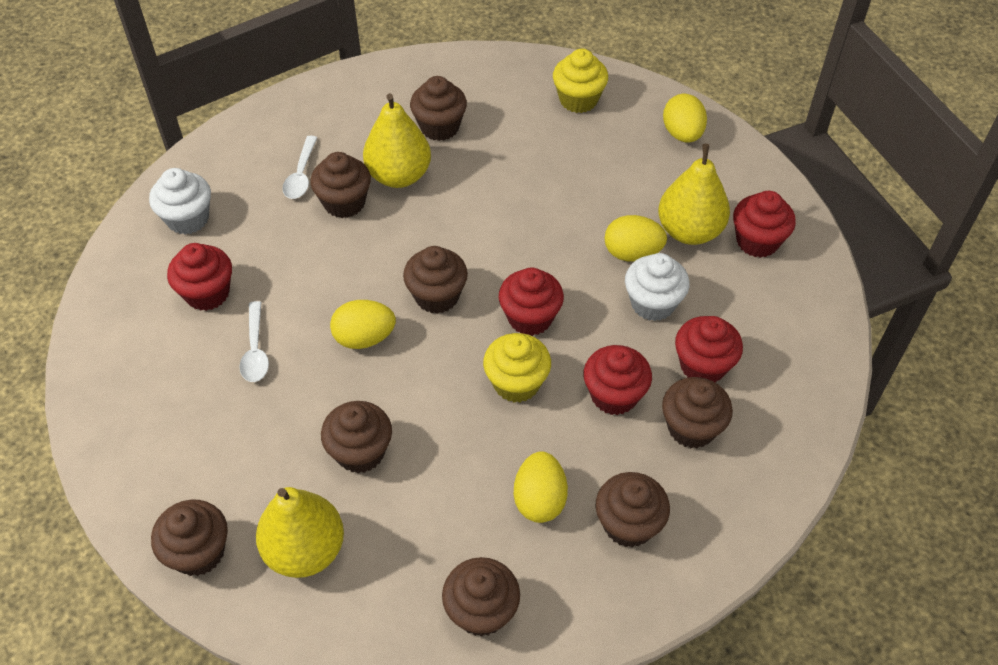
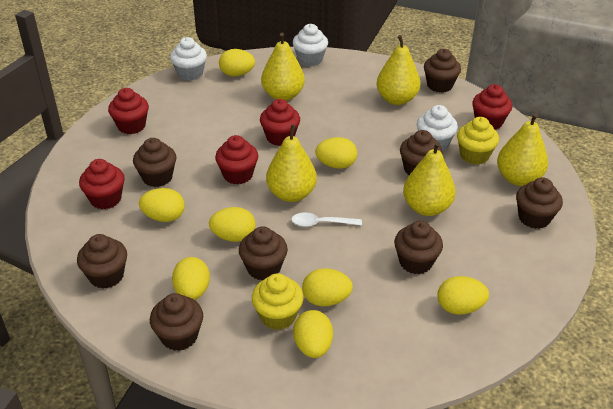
white cupcake: 2 -> 3
white spoon: 2 -> 1
yellow egg: 4 -> 8
yellow pear: 3 -> 5

